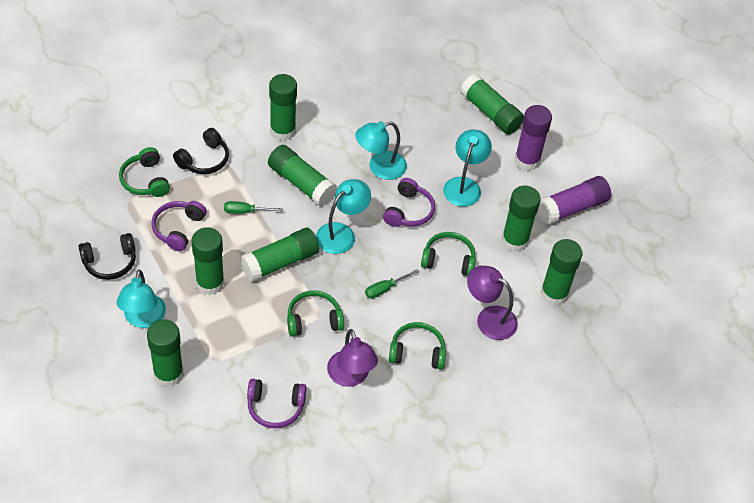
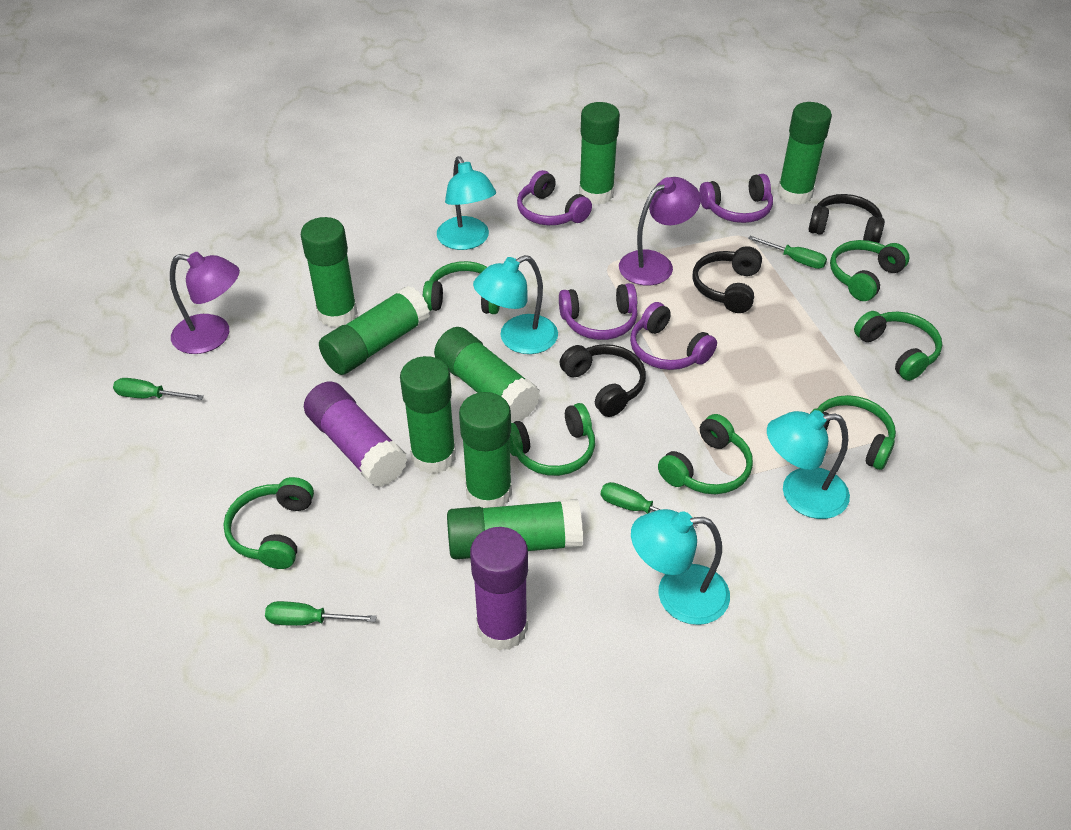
black headphones: 2 -> 3
green headphones: 4 -> 7
green screwdriver: 2 -> 4
purple headphones: 3 -> 4

